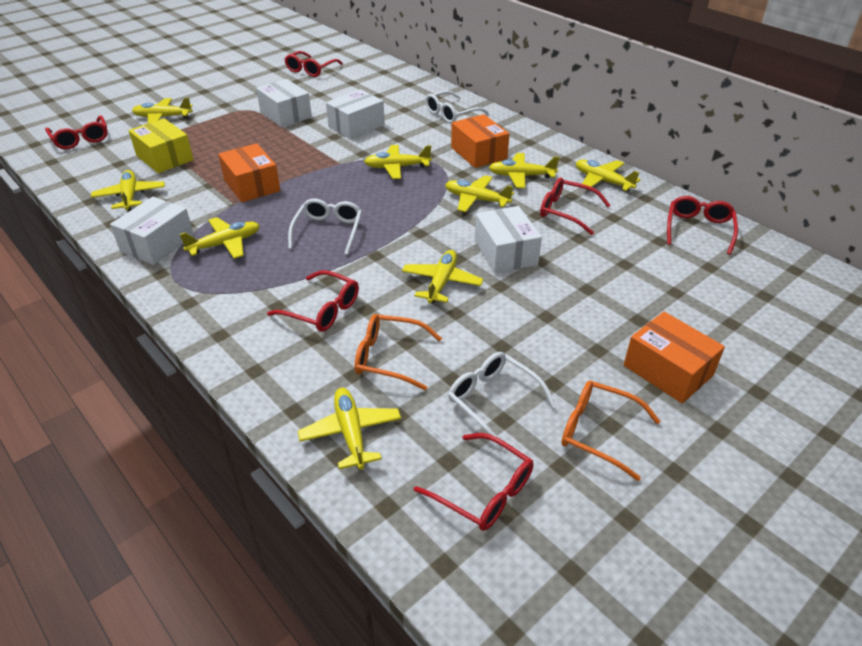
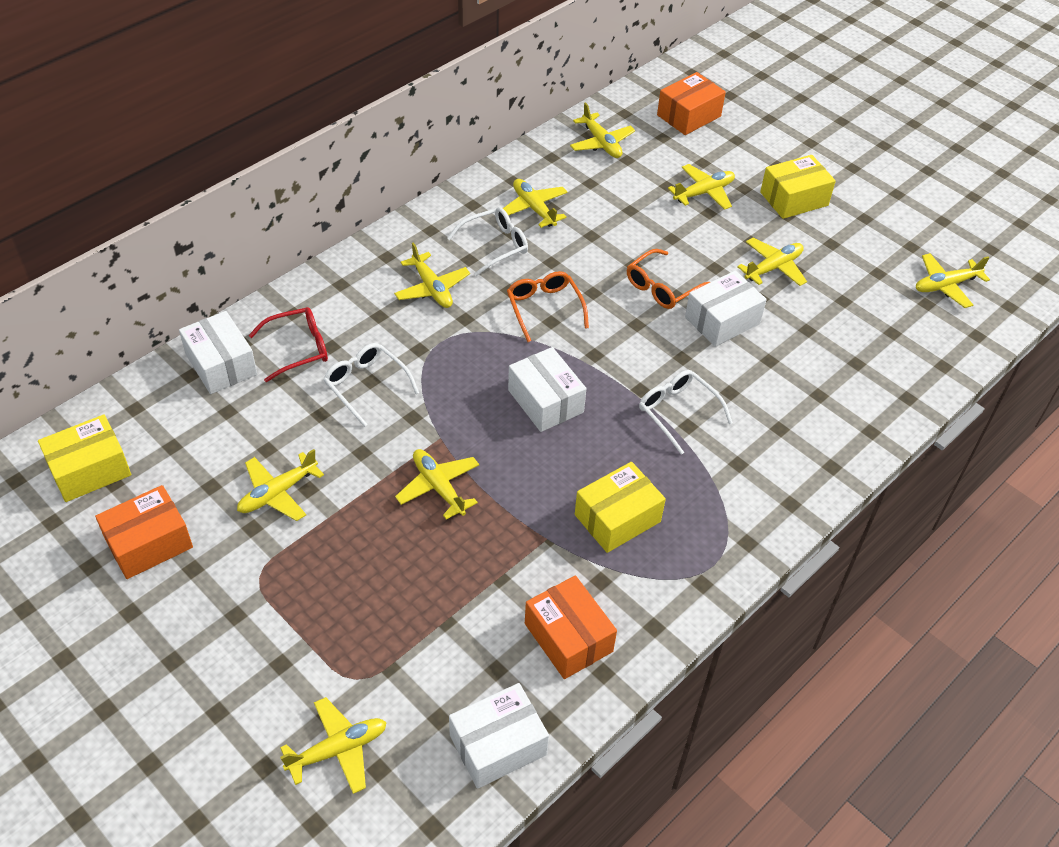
red glasses: 6 -> 1
yellow box: 1 -> 3

